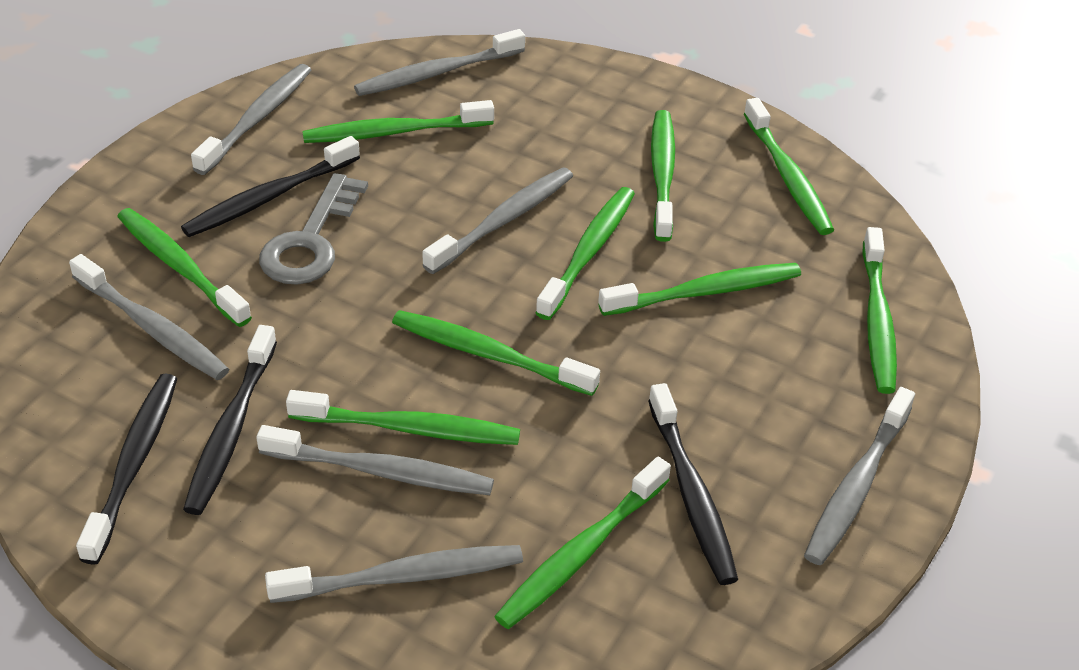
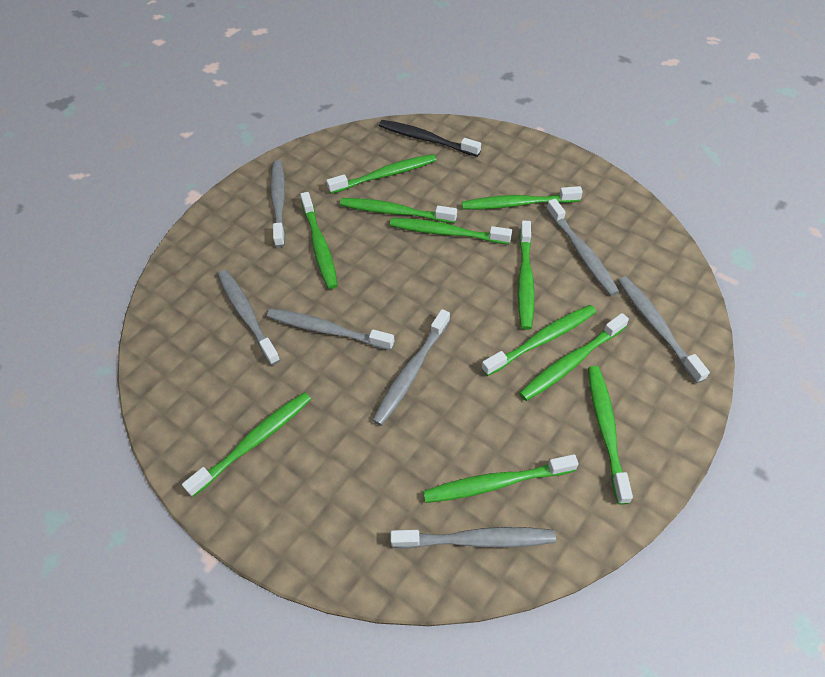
black toothbrush: 4 -> 1
green toothbrush: 10 -> 11
grey key: 1 -> 0

